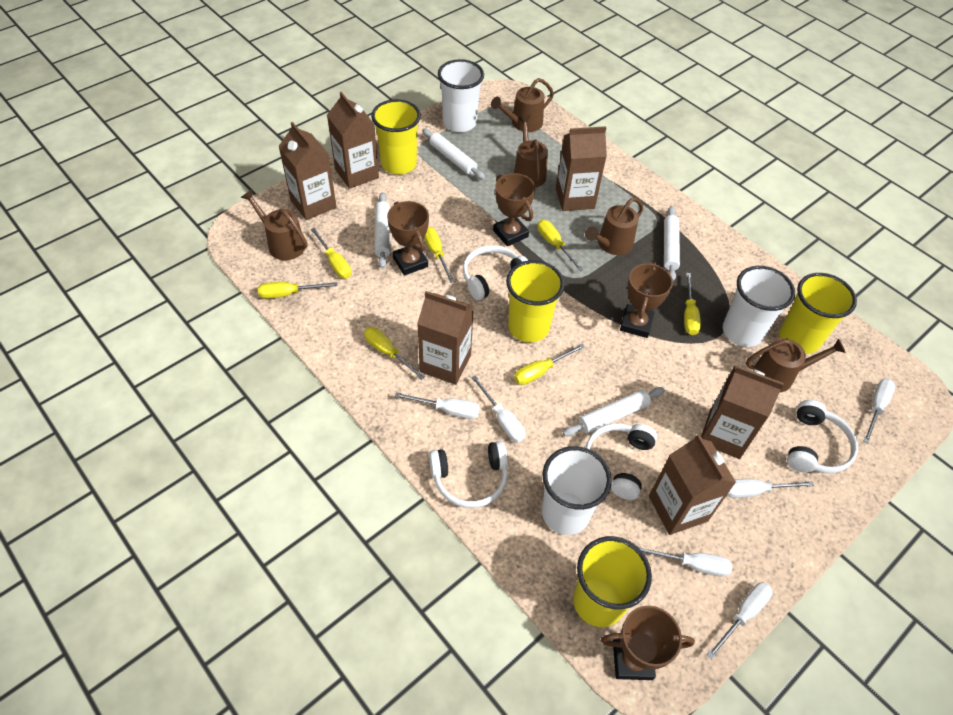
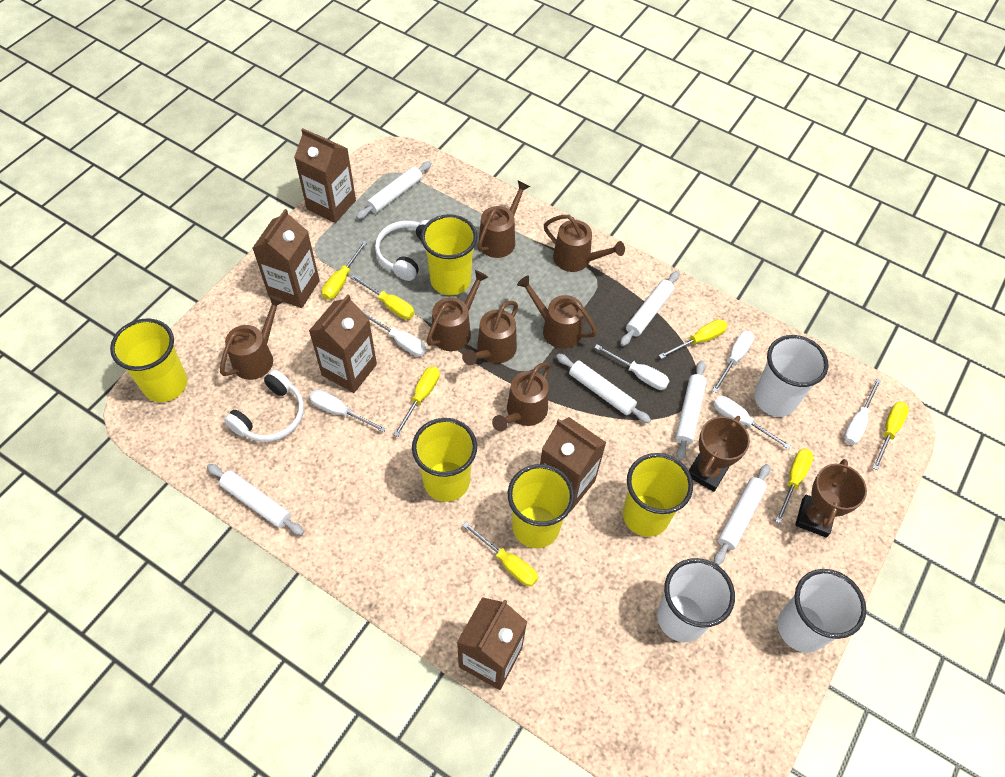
brown carton: 6 -> 5
brown trophy: 4 -> 2
brown watering can: 5 -> 7
white headphones: 4 -> 2
white rolling pin: 4 -> 6
yellow cup: 4 -> 5

